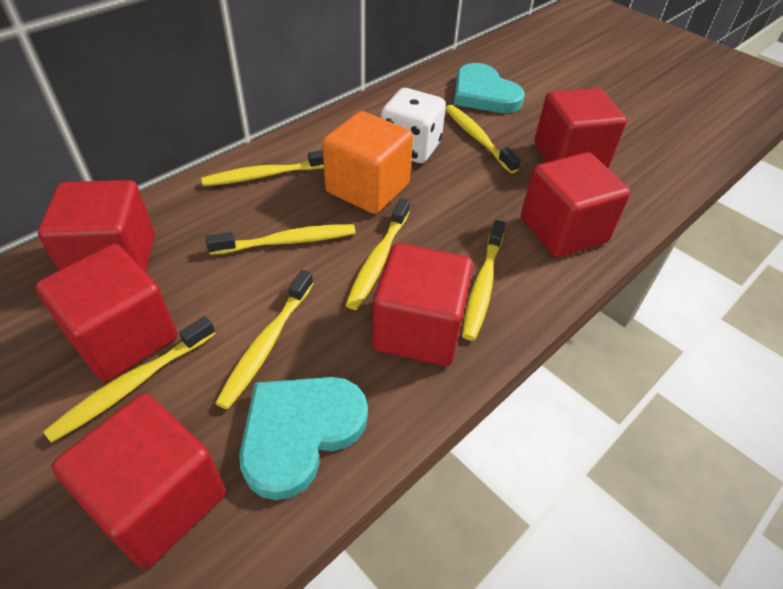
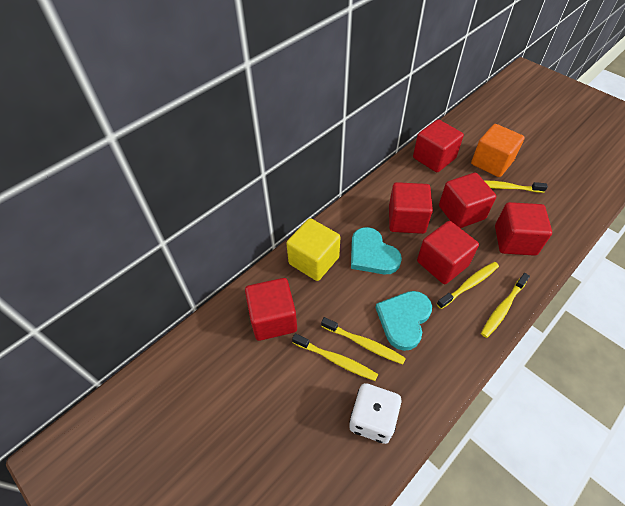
yellow cube: 0 -> 1
yellow toothbrush: 7 -> 5

